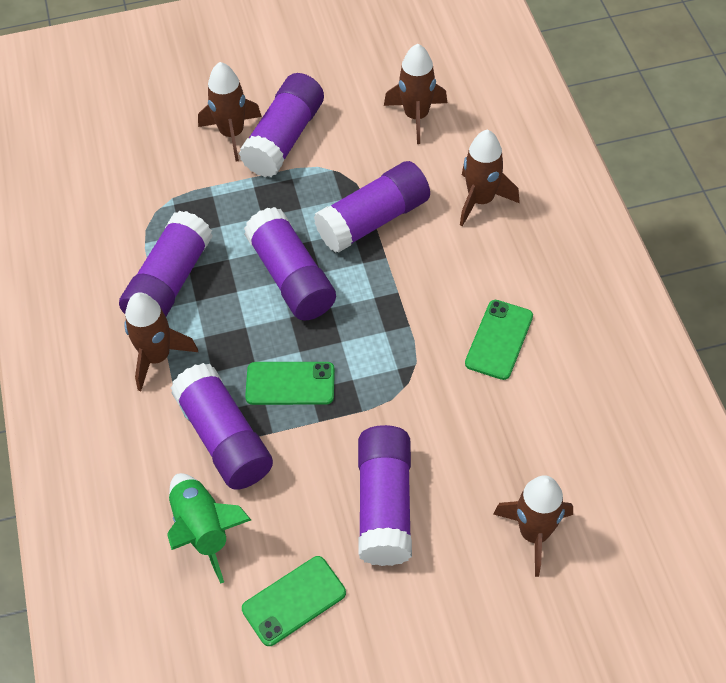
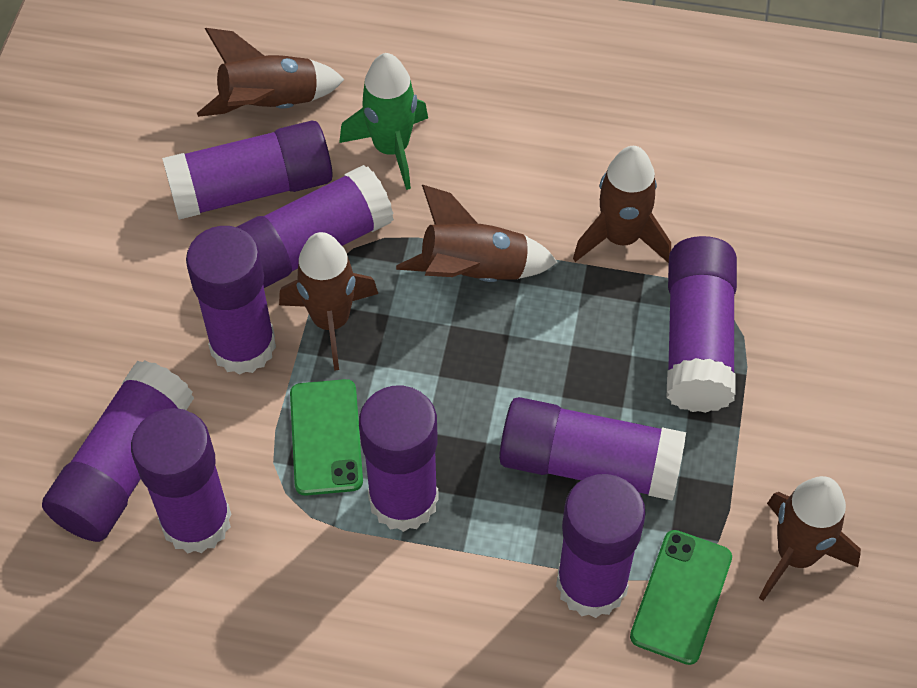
green phone: 3 -> 2
purple glue stick: 6 -> 9

